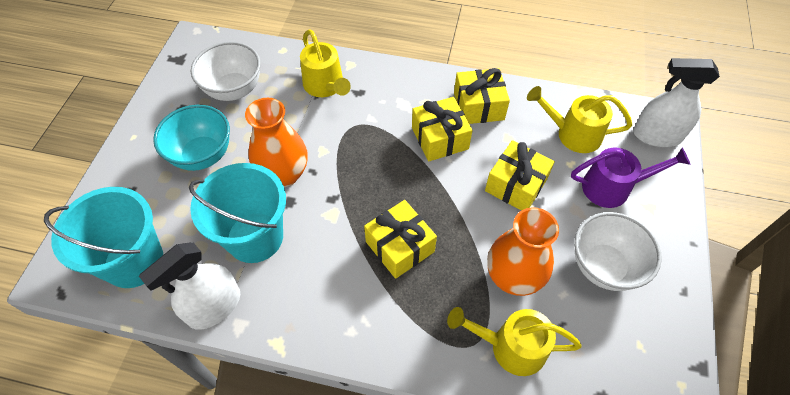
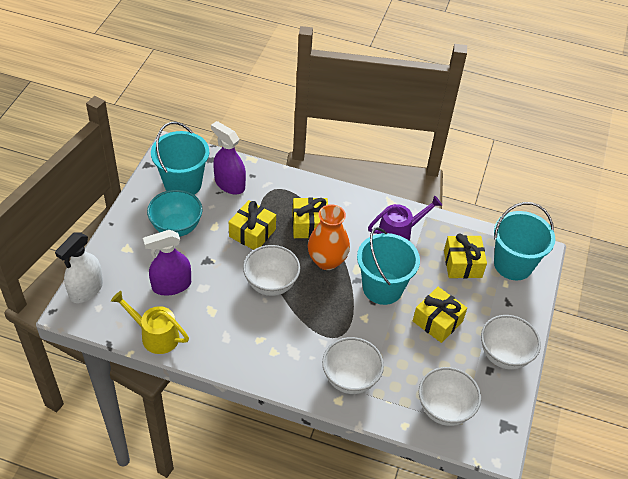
orange vase: 2 -> 1
purple spray bottle: 0 -> 2
turquoise bucket: 2 -> 3
white bowl: 2 -> 4
white spray bottle: 2 -> 1
yellow watering can: 3 -> 1

